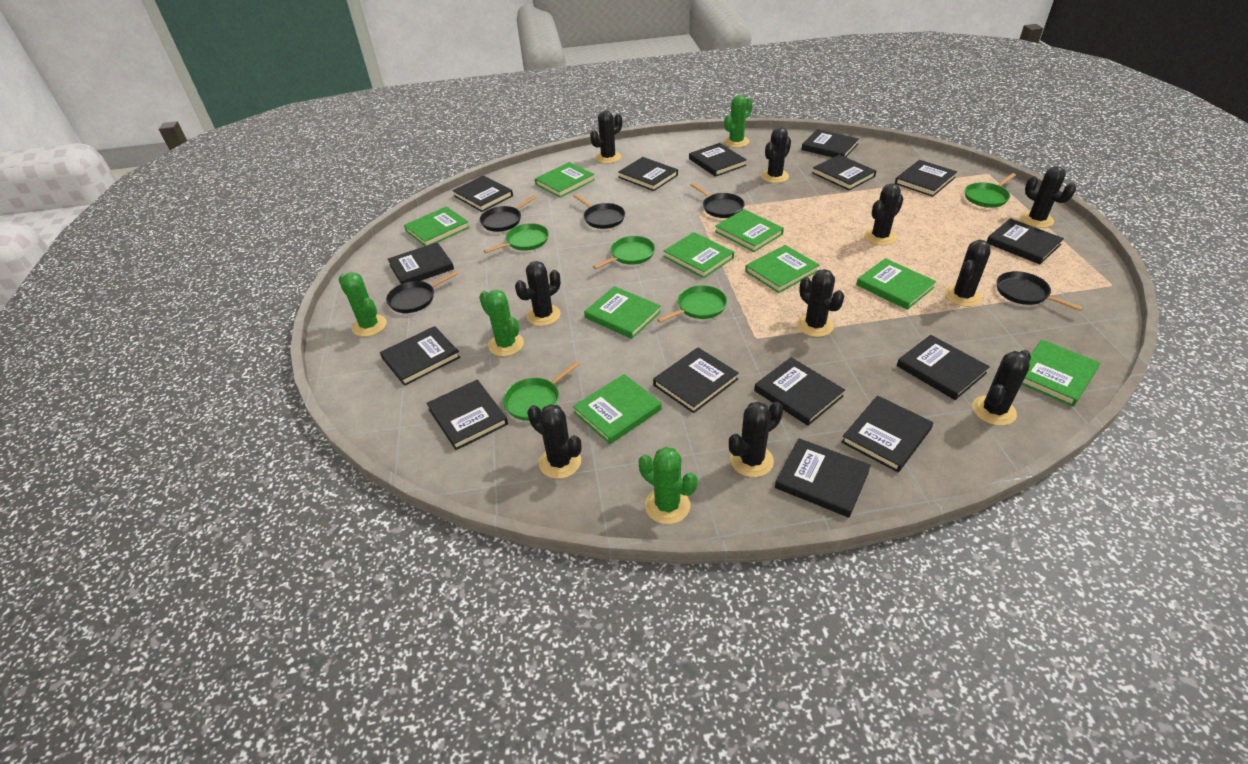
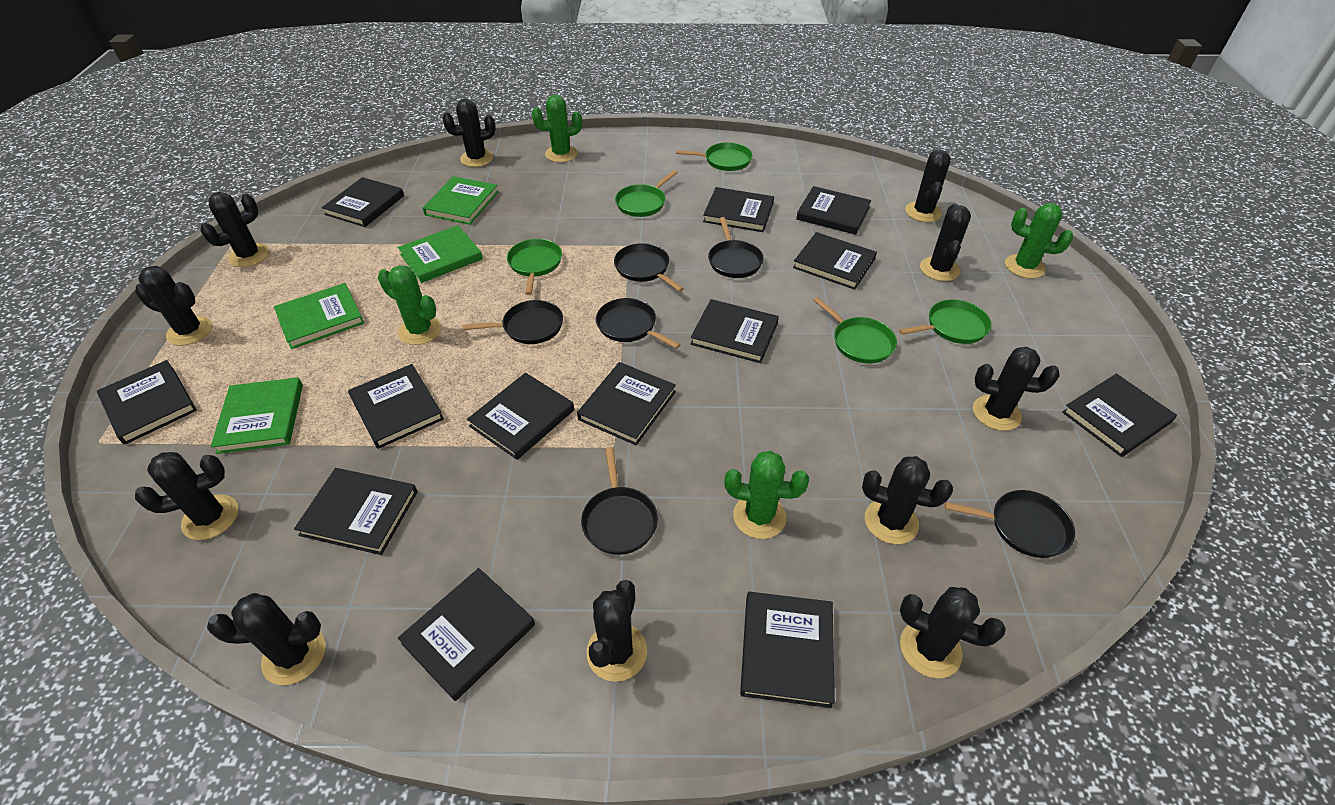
black book: 15 -> 13
black cactus: 10 -> 11
black pan: 5 -> 6
green book: 9 -> 4

